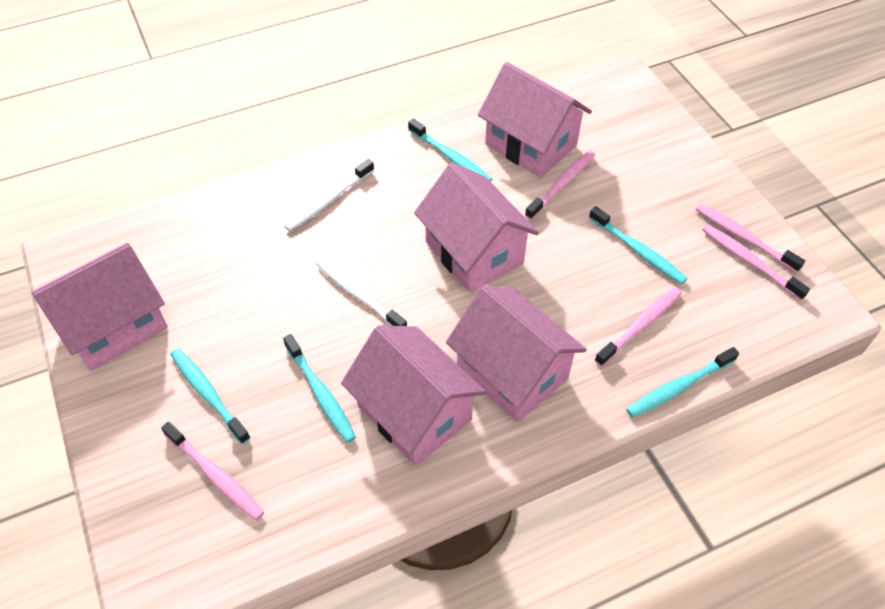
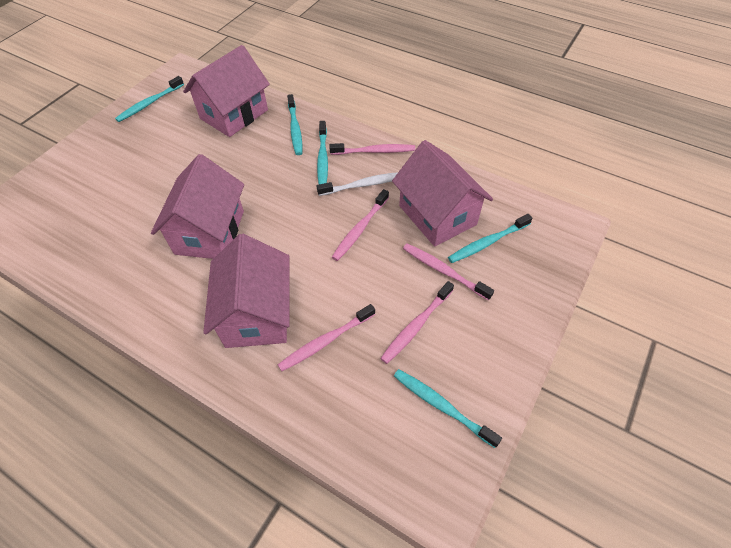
pink house: 5 -> 4
white toothbrush: 2 -> 1

